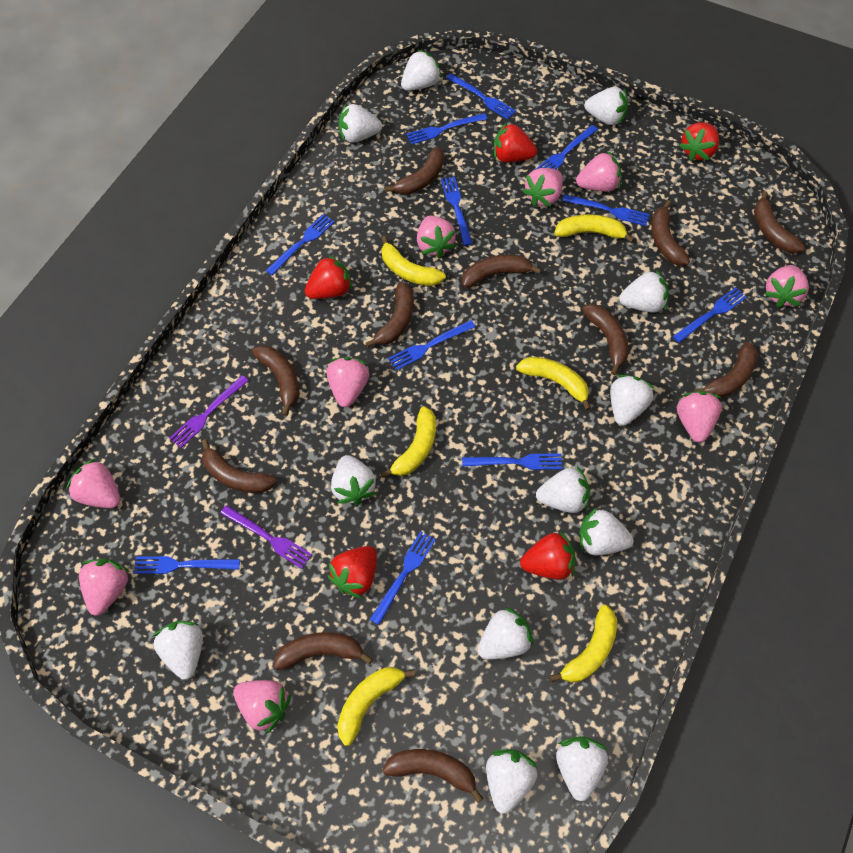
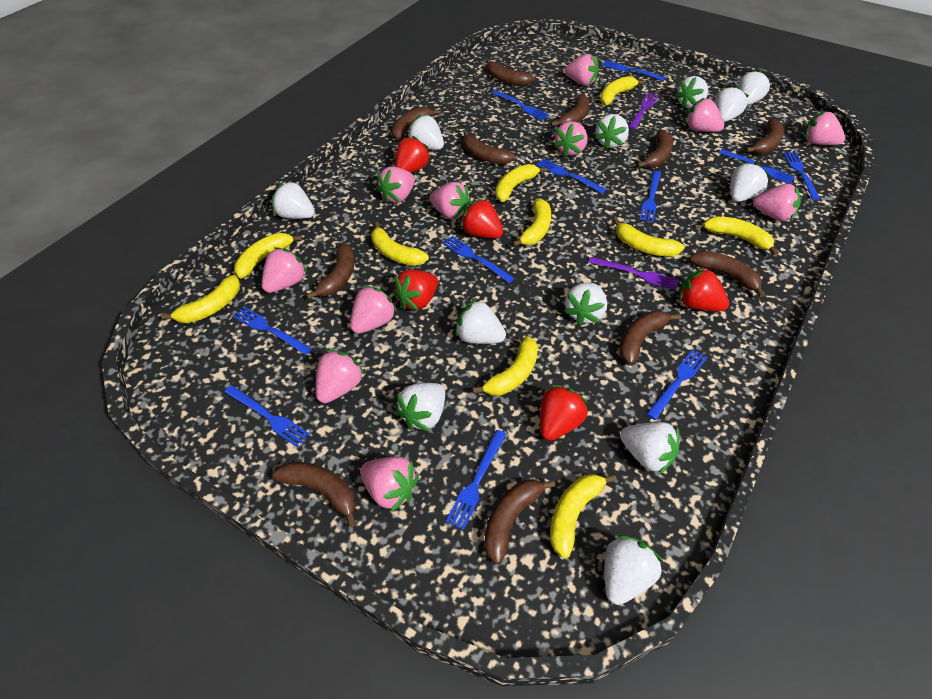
pink strawberry: 9 -> 11
yellow banana: 6 -> 10

